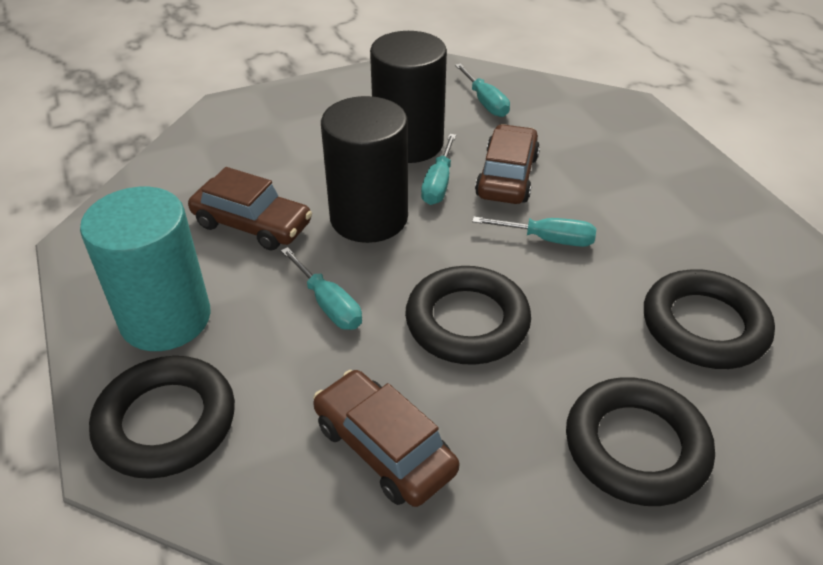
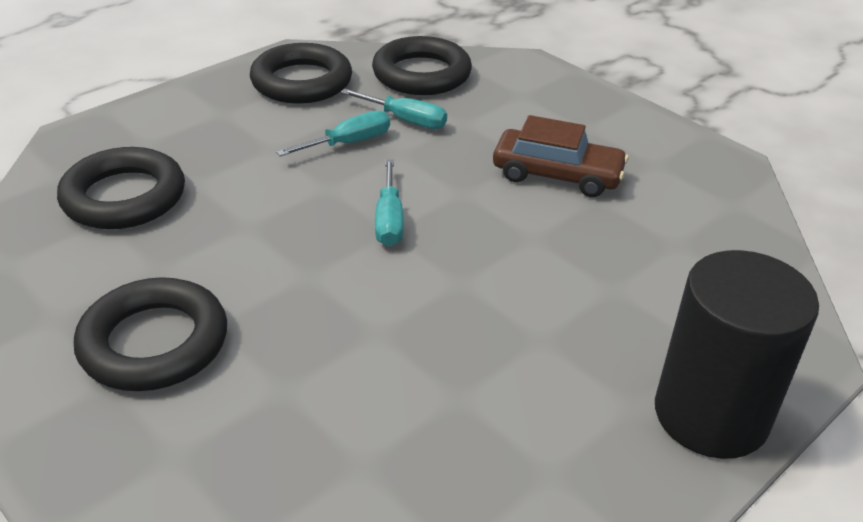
black cylinder: 2 -> 1
brown car: 3 -> 1
turquoise cylinder: 1 -> 0
turquoise screwdriver: 4 -> 3

